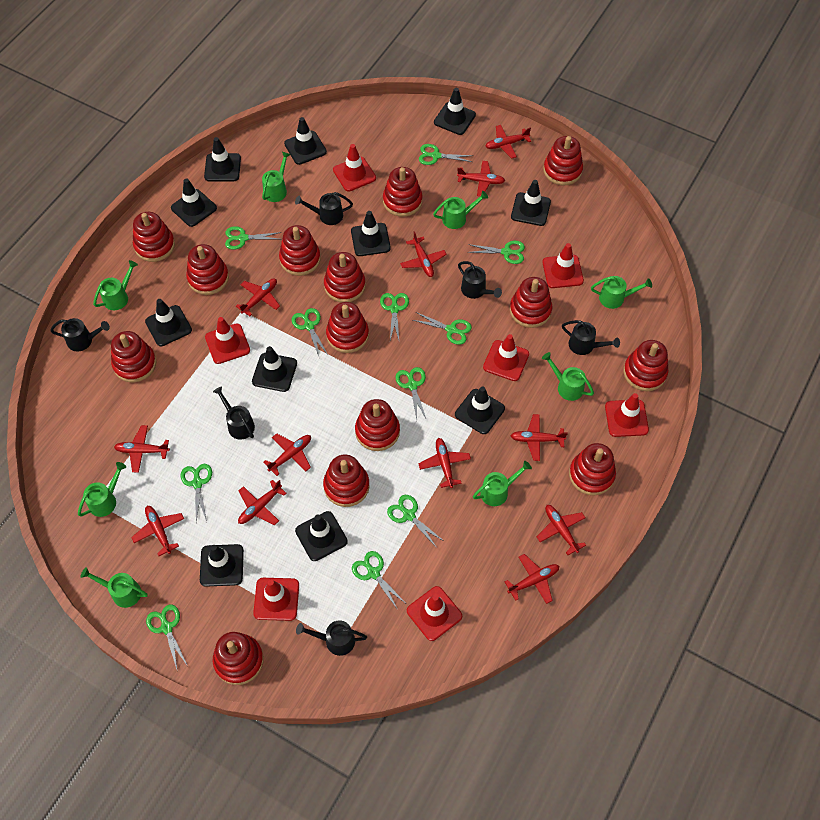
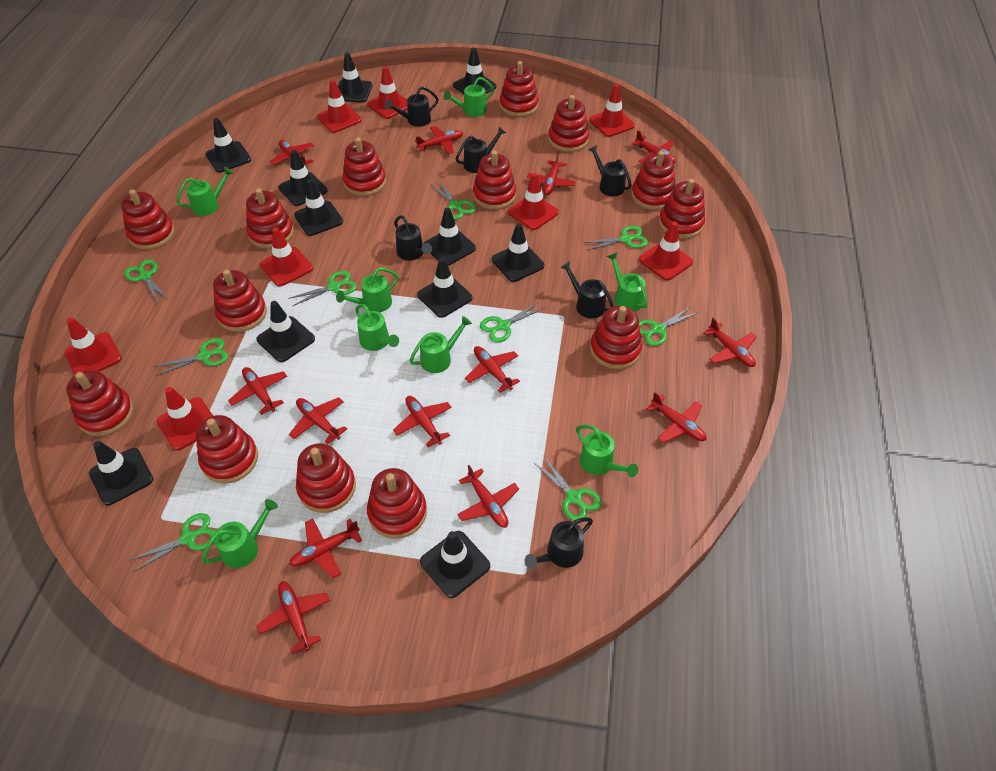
green scissors: 11 -> 9
red plane: 12 -> 13
red traffic cone: 7 -> 8

